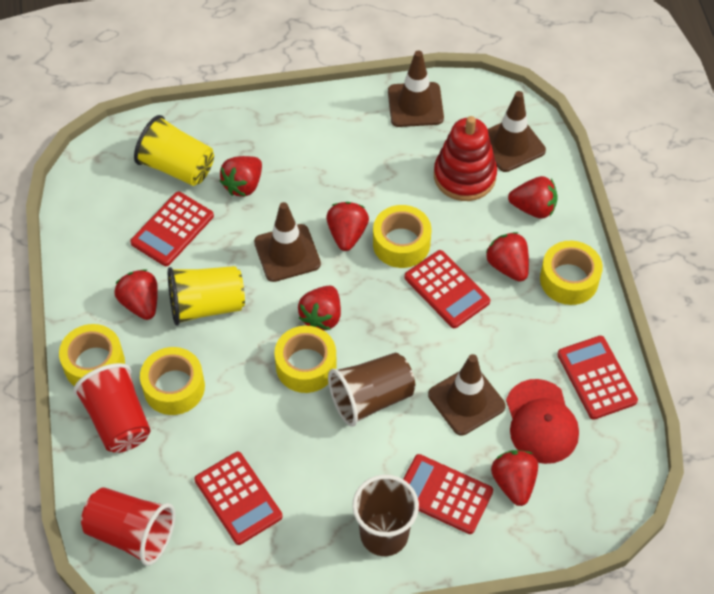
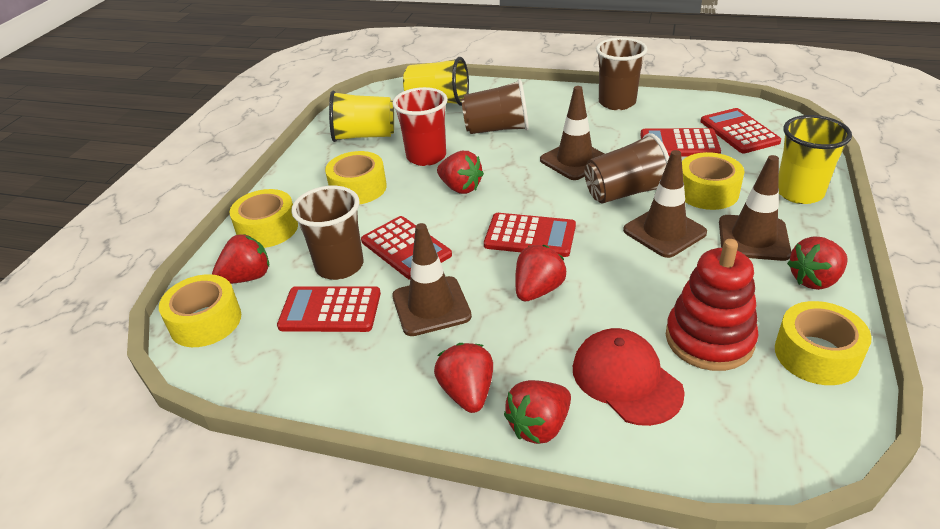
brown cup: 2 -> 4
red cup: 2 -> 1
red strawberry: 7 -> 6
yellow cup: 2 -> 3

